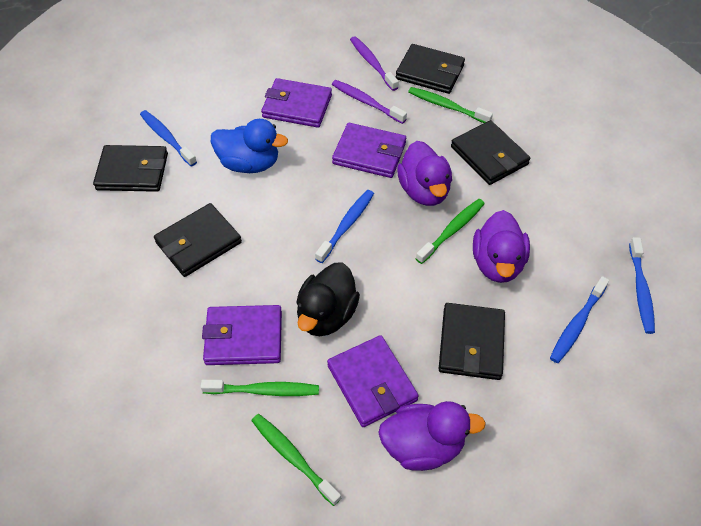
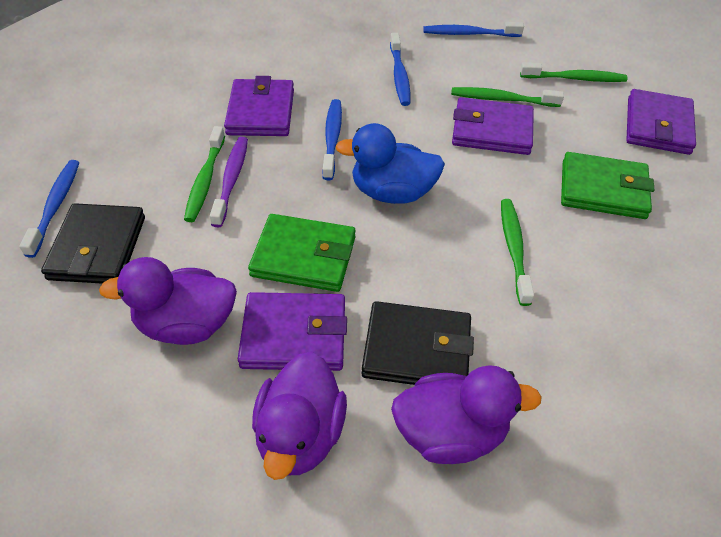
black duck: 1 -> 0
black wallet: 5 -> 2
green wallet: 0 -> 2
purple toothbrush: 2 -> 1

